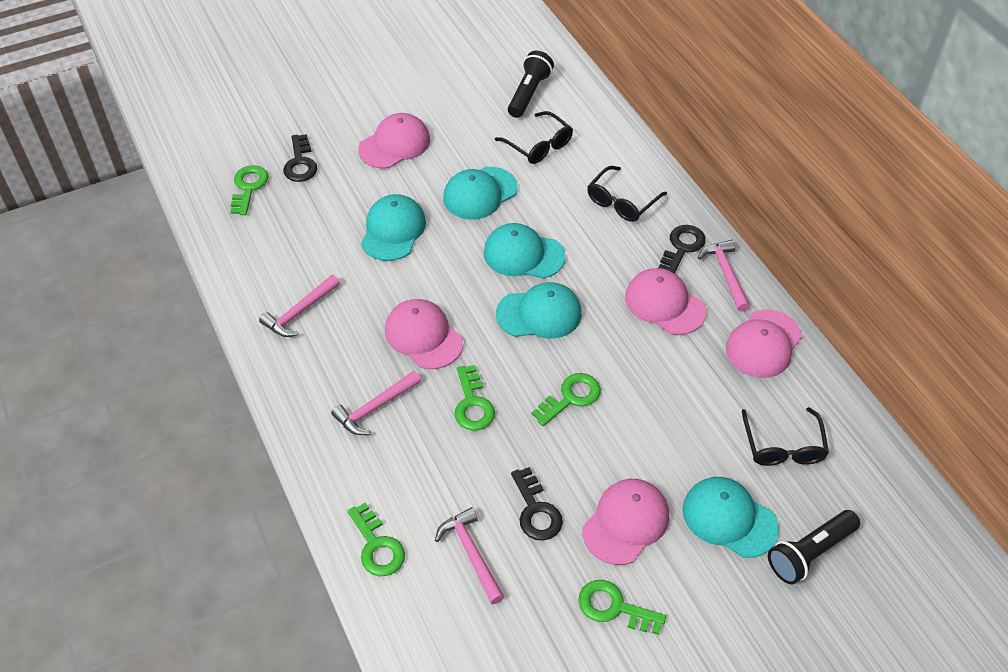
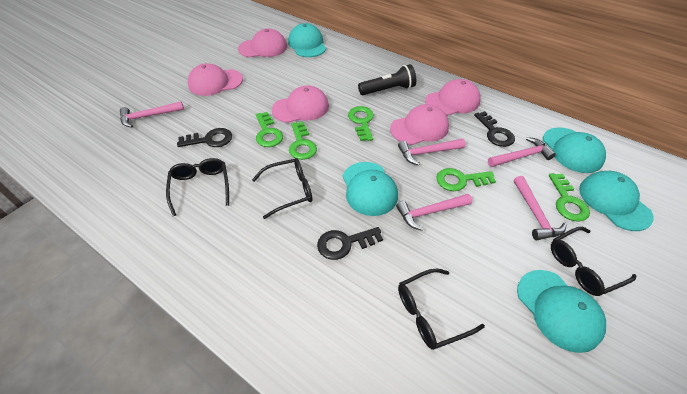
black flashlight: 2 -> 1
black glasses: 3 -> 4
pink hammer: 4 -> 5

